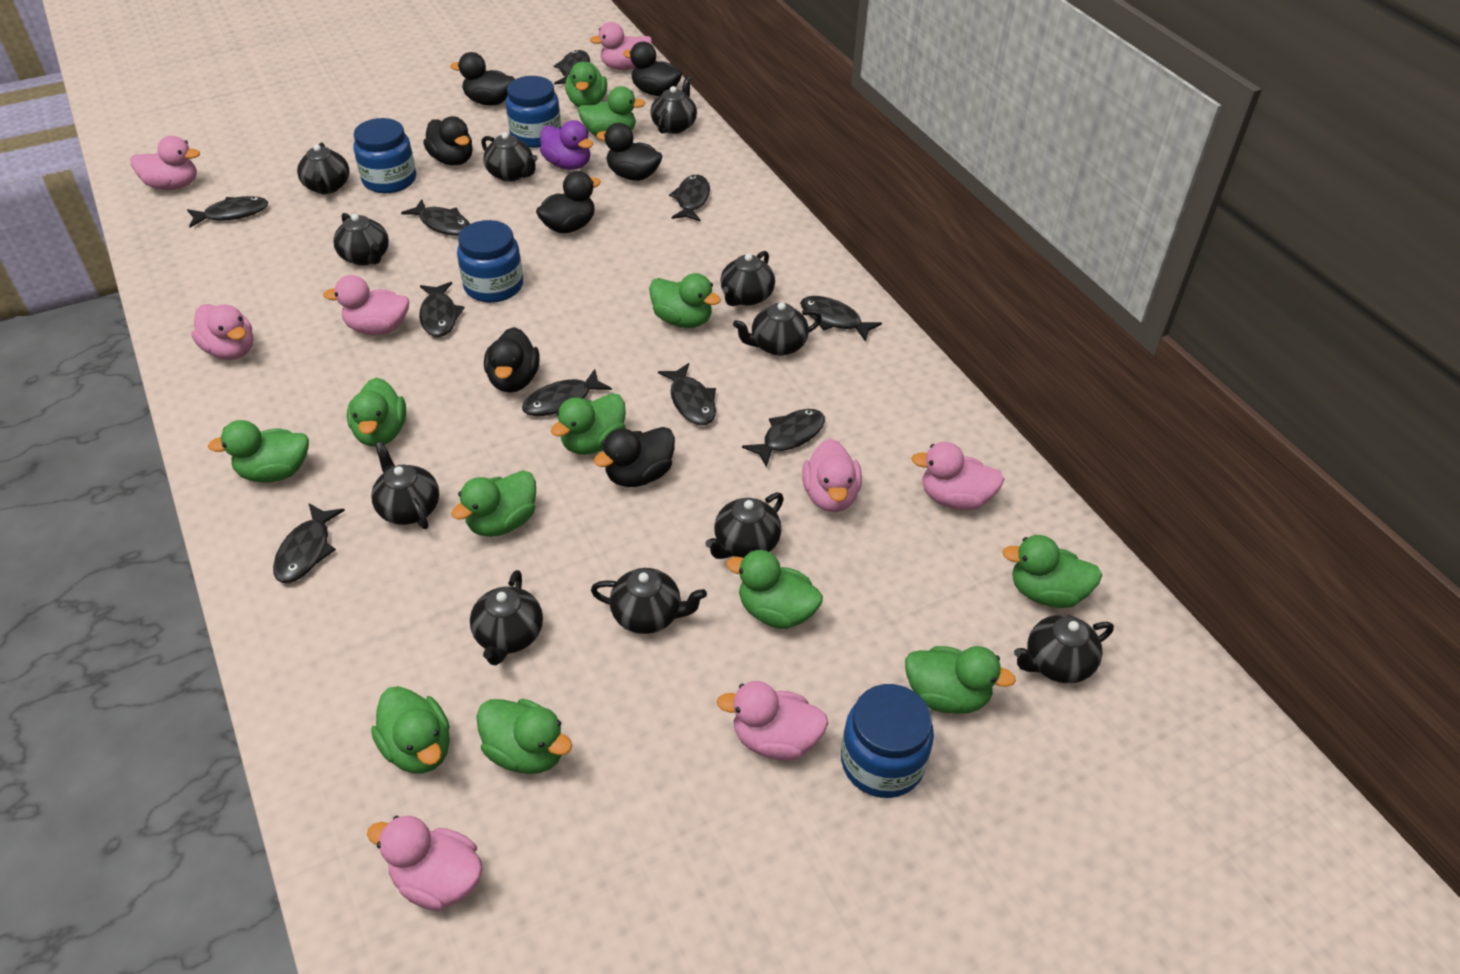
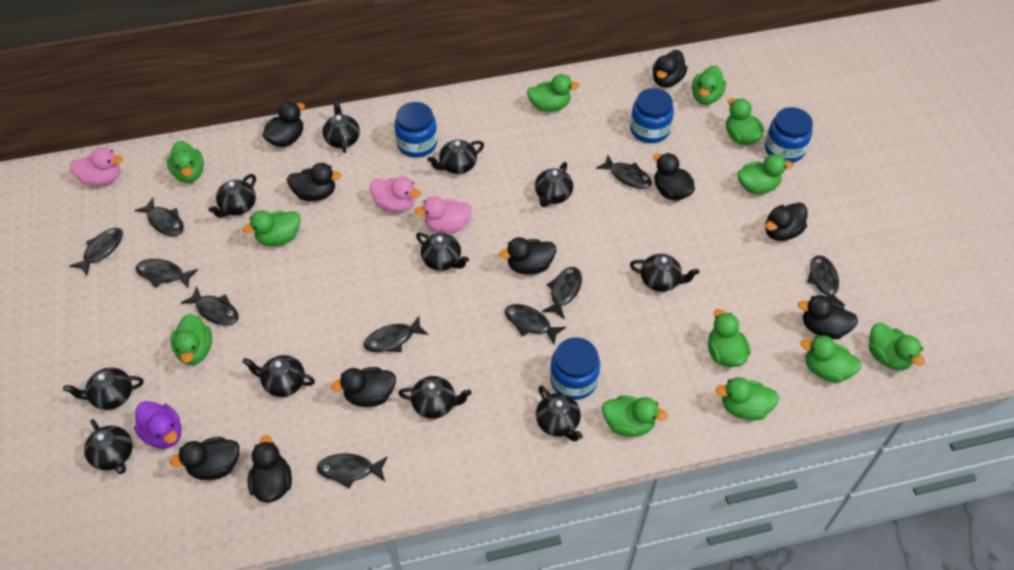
black duck: 7 -> 10
pink duck: 8 -> 3

